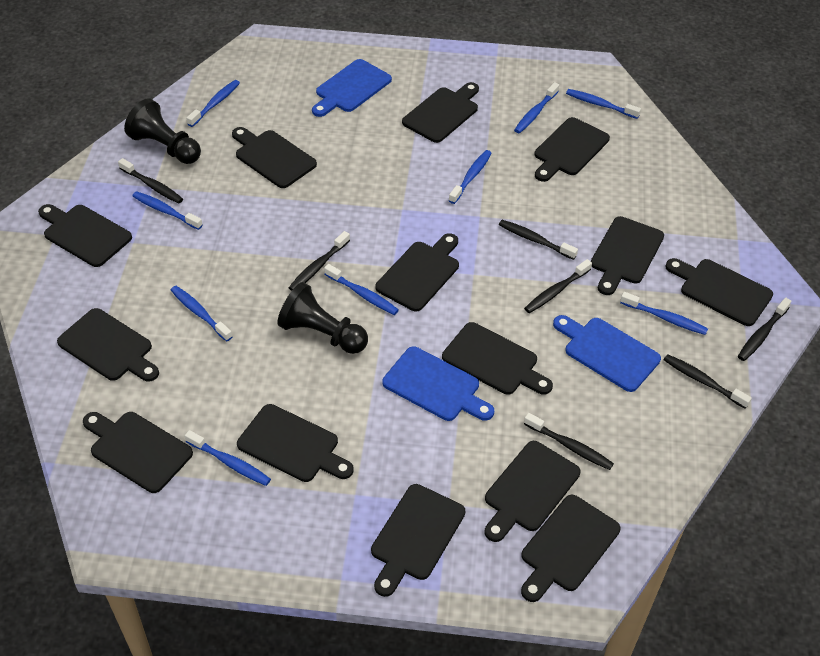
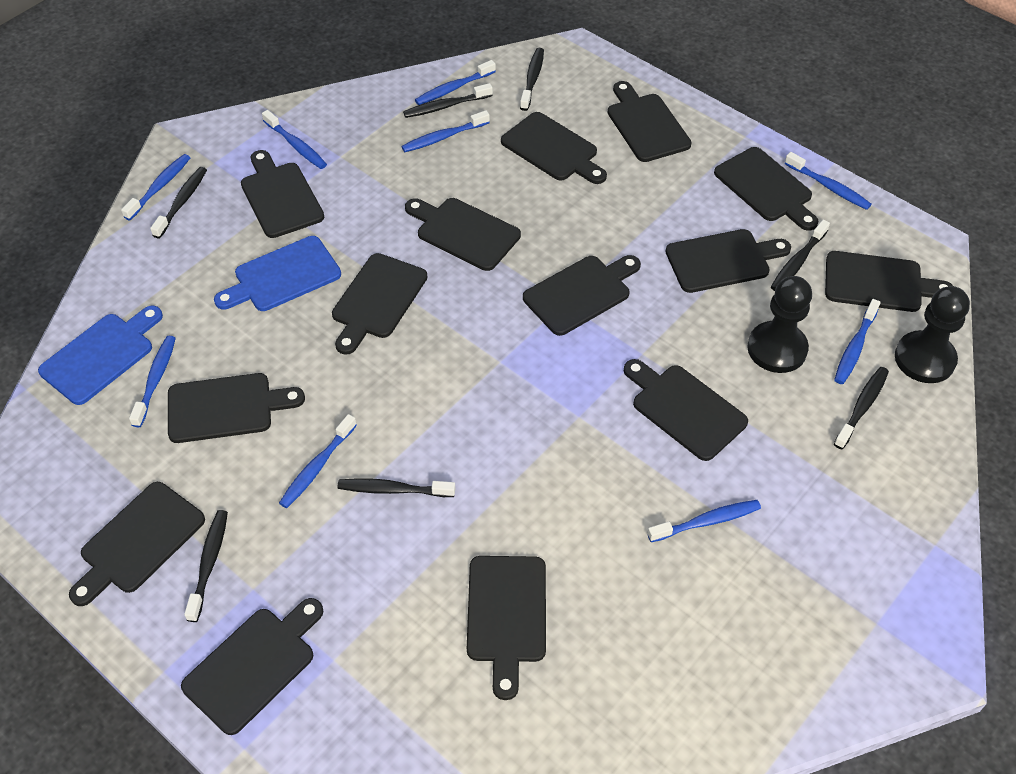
blue cutting board: 3 -> 2

